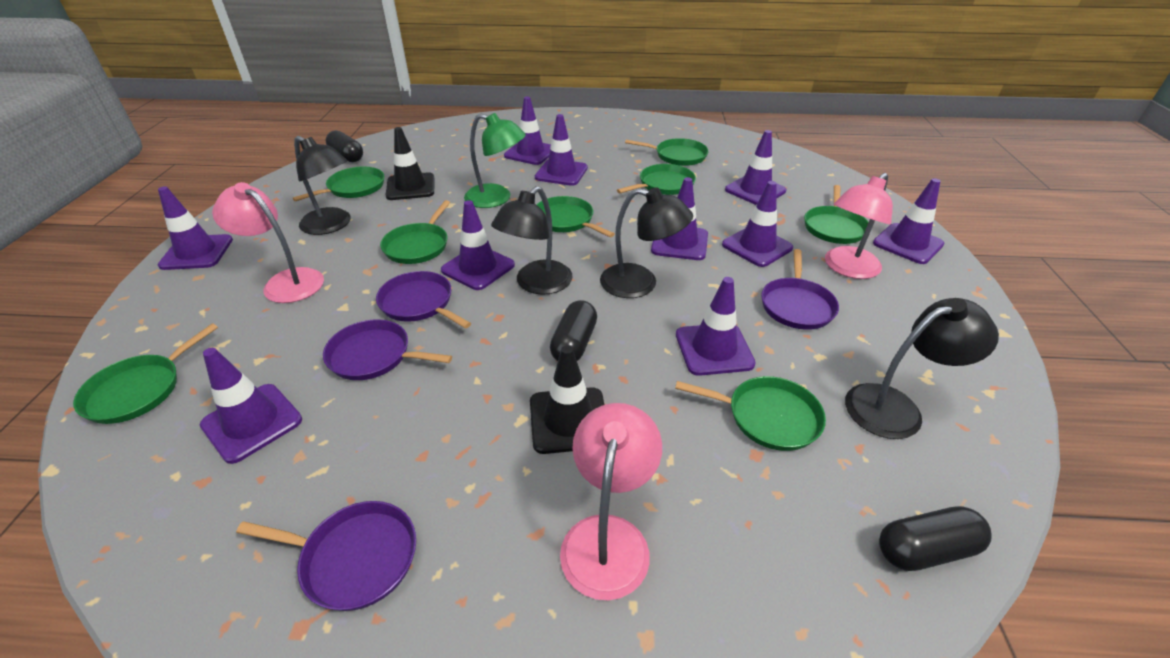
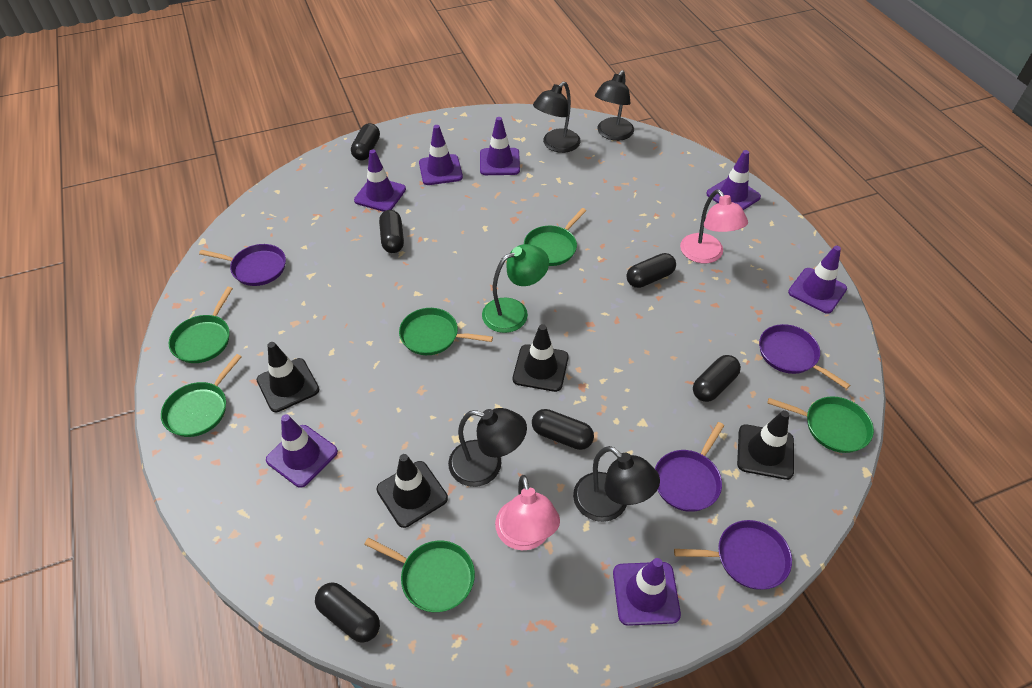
black capsule: 3 -> 6
black traffic cone: 2 -> 4
green pan: 8 -> 6
pink lamp: 3 -> 2
purple traffic cone: 10 -> 7

